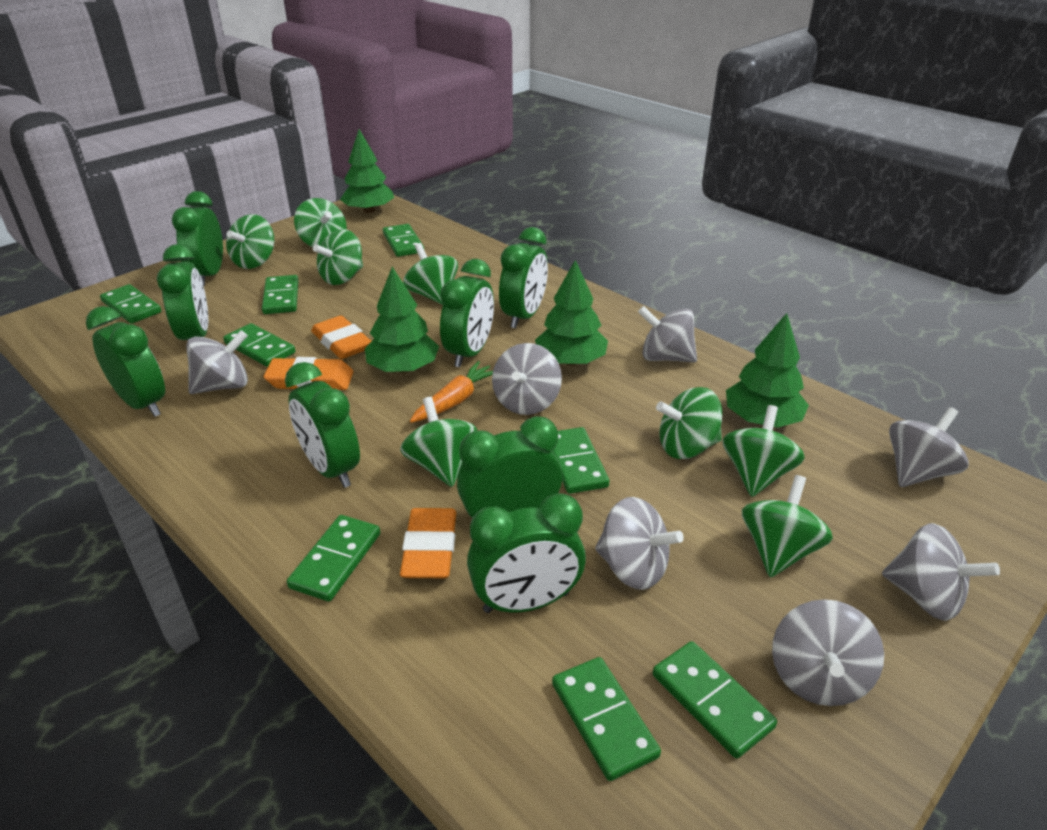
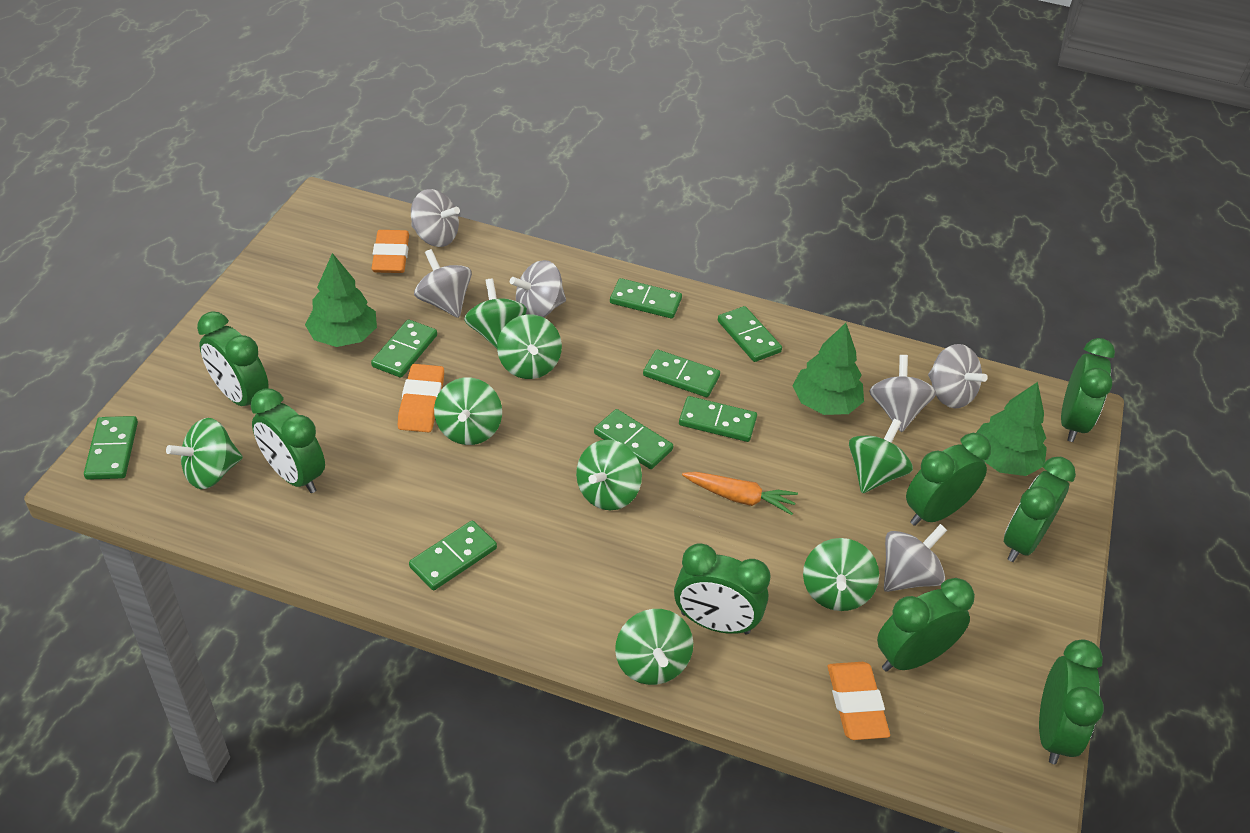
green tree: 4 -> 3
grey spinning top: 7 -> 6

